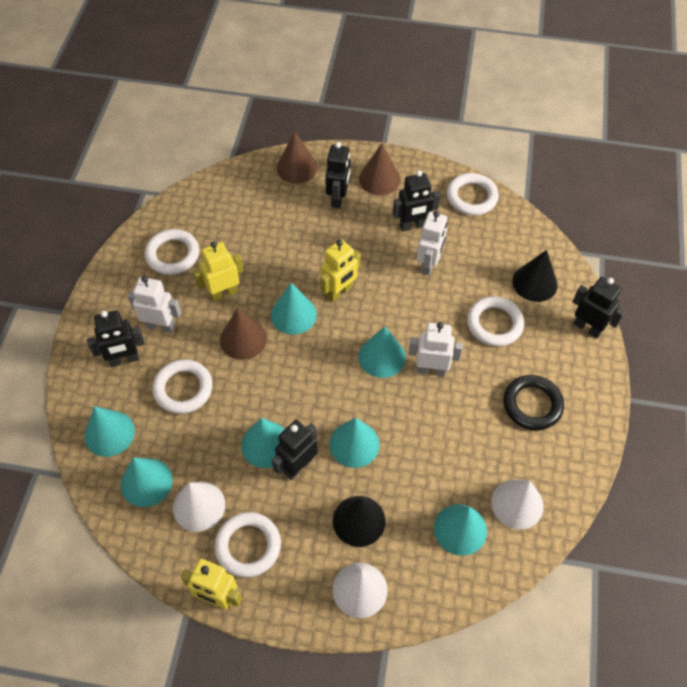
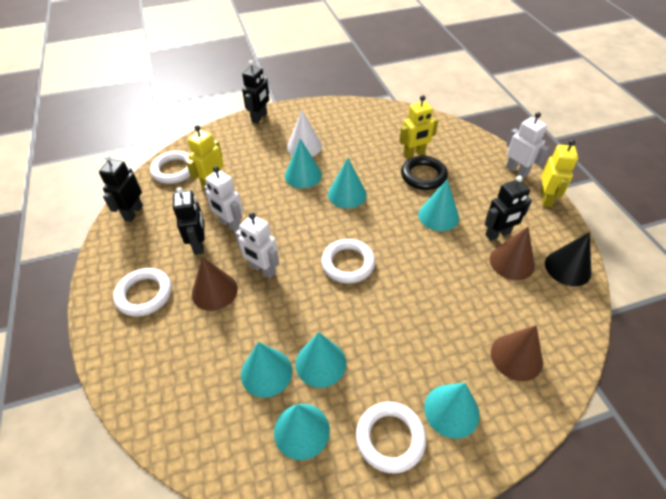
black cone: 2 -> 1
black robot: 5 -> 4
white cone: 3 -> 1
white ring: 5 -> 4

